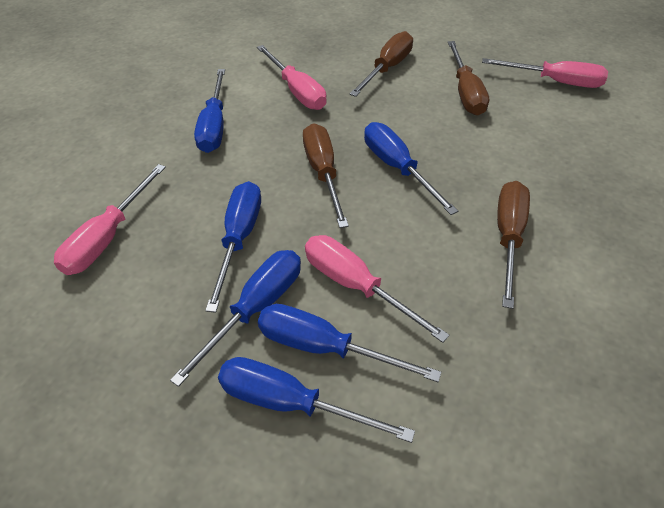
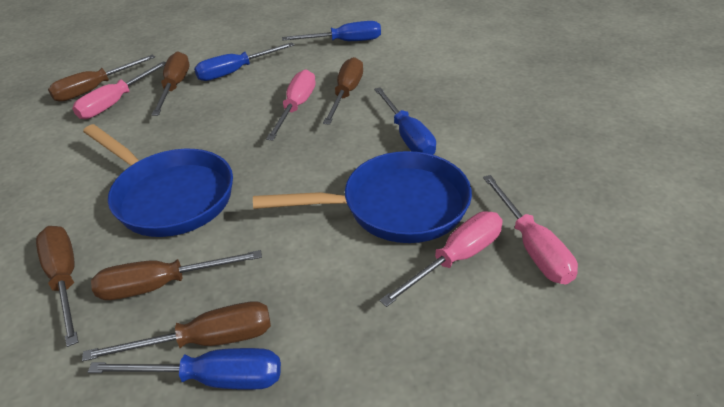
blue pan: 0 -> 2
blue screwdriver: 6 -> 4
brown screwdriver: 4 -> 6

